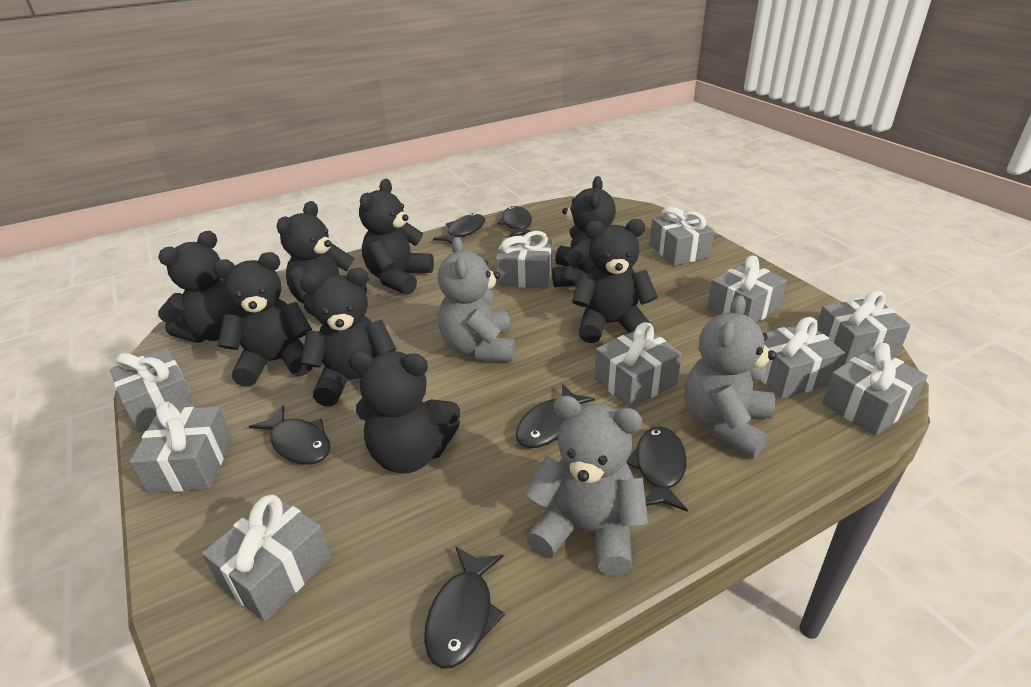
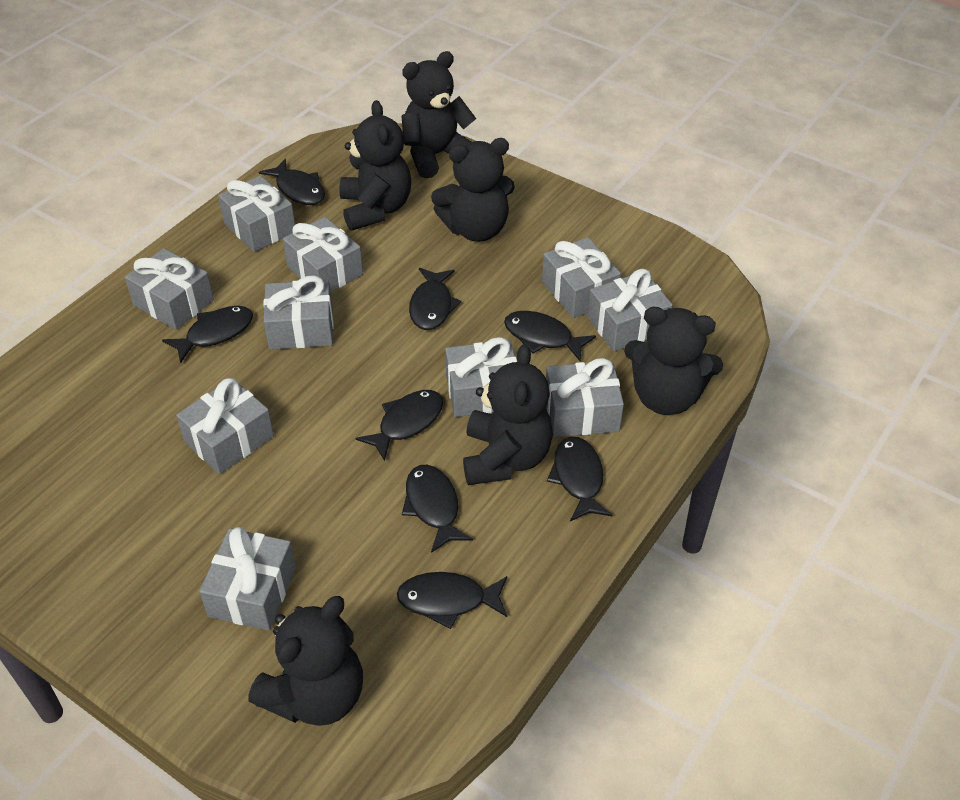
black fish: 6 -> 8
black teddy bear: 8 -> 6
grey teddy bear: 3 -> 0

